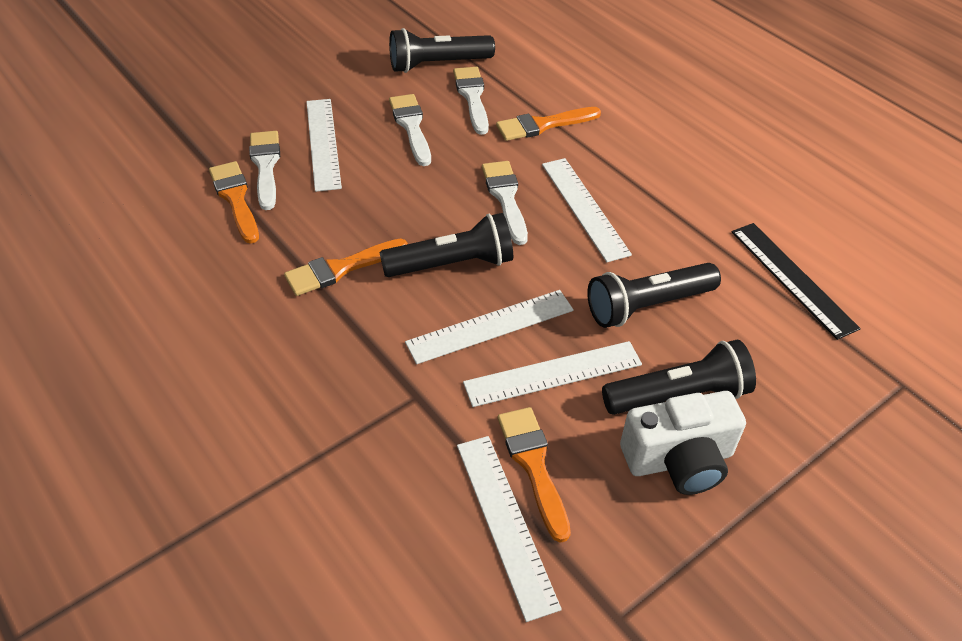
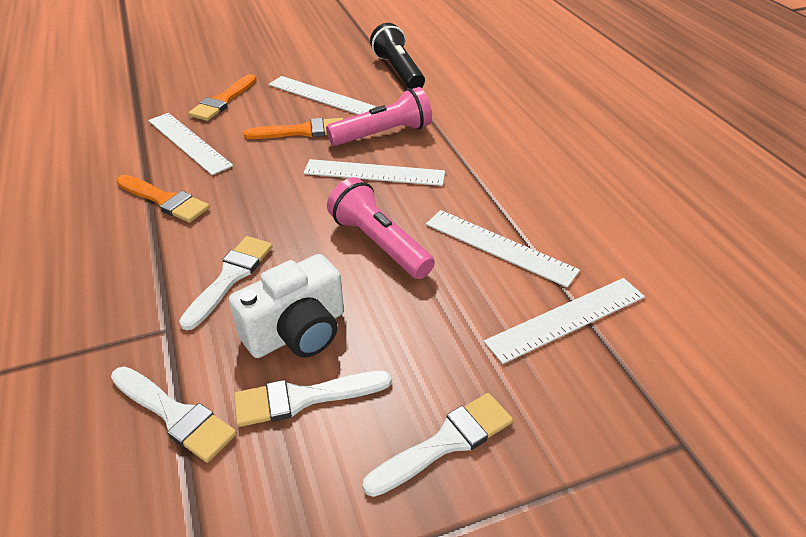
black flashlight: 4 -> 1
black ruler: 1 -> 0
orange brush: 4 -> 3
pink flashlight: 0 -> 2

